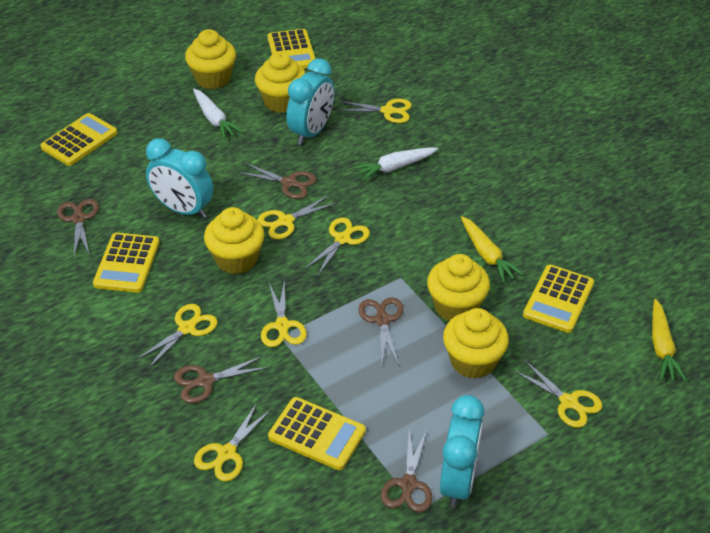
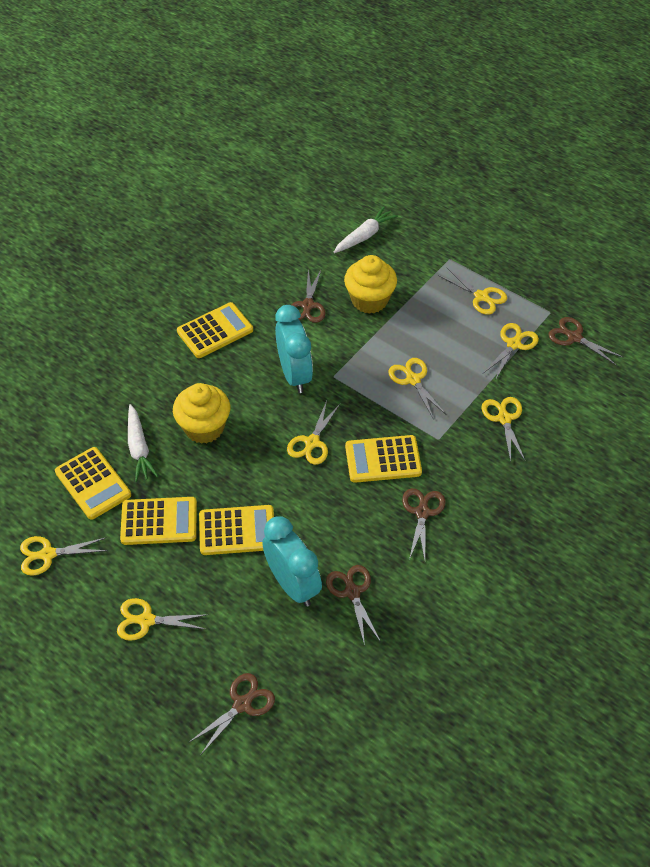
turquoise clock: 3 -> 2
yellow carrot: 2 -> 0
yellow cupcake: 5 -> 2

